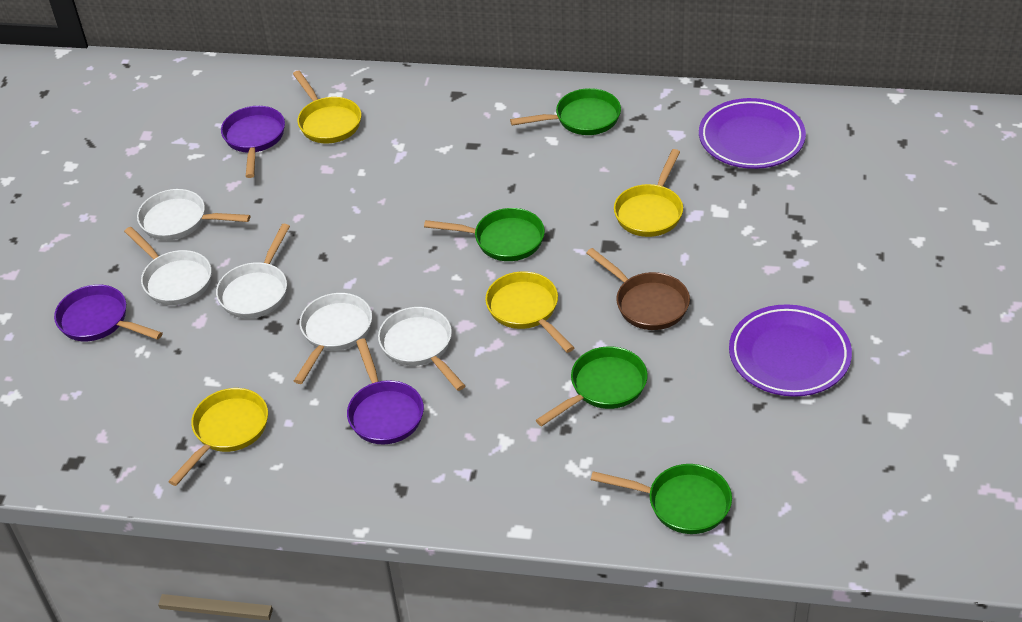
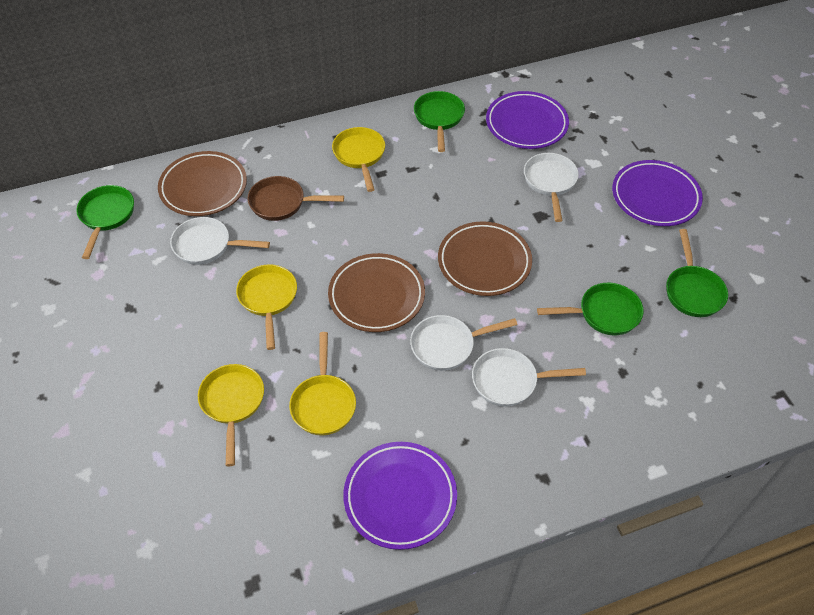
brown plate: 0 -> 3
purple pan: 3 -> 0
purple plate: 2 -> 3
white pan: 5 -> 4

